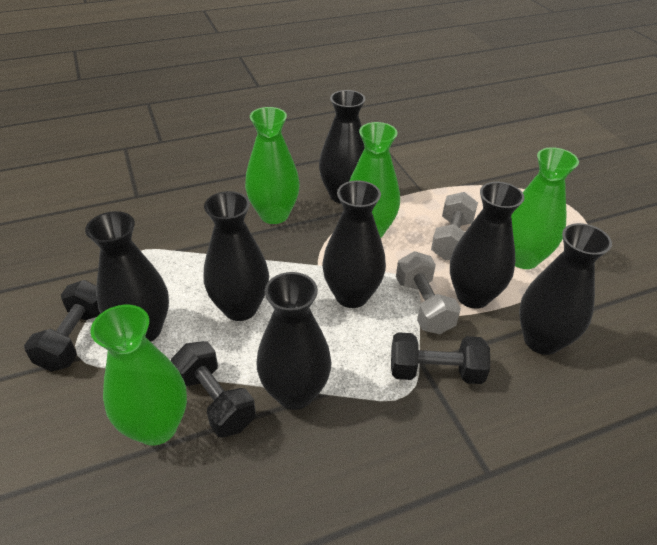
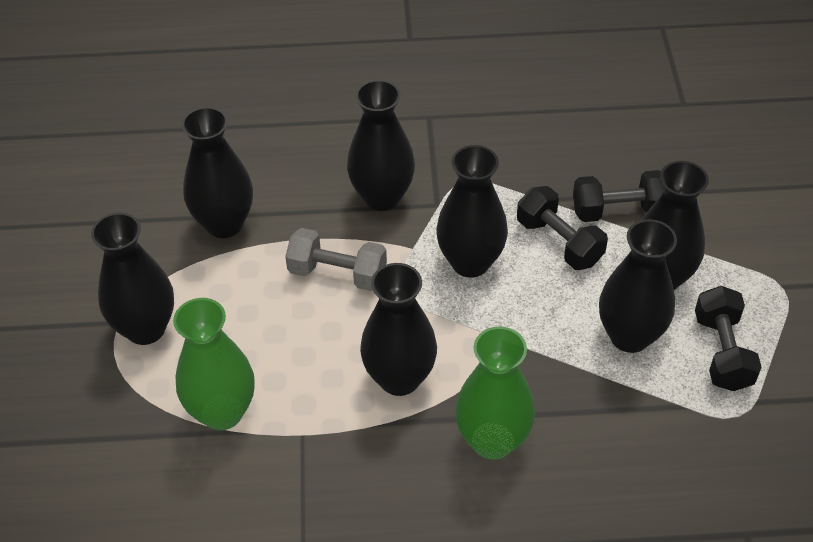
green vase: 4 -> 2
grey dumbbell: 2 -> 1

